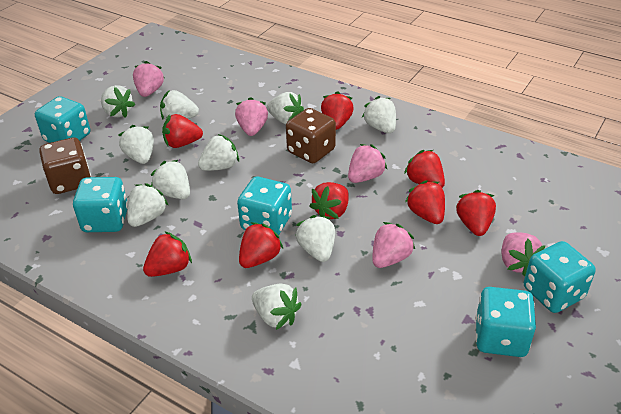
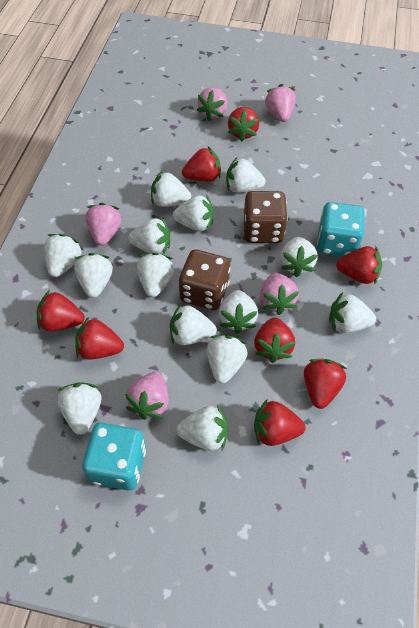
turquoise dice: 5 -> 2
white strawberry: 10 -> 14

